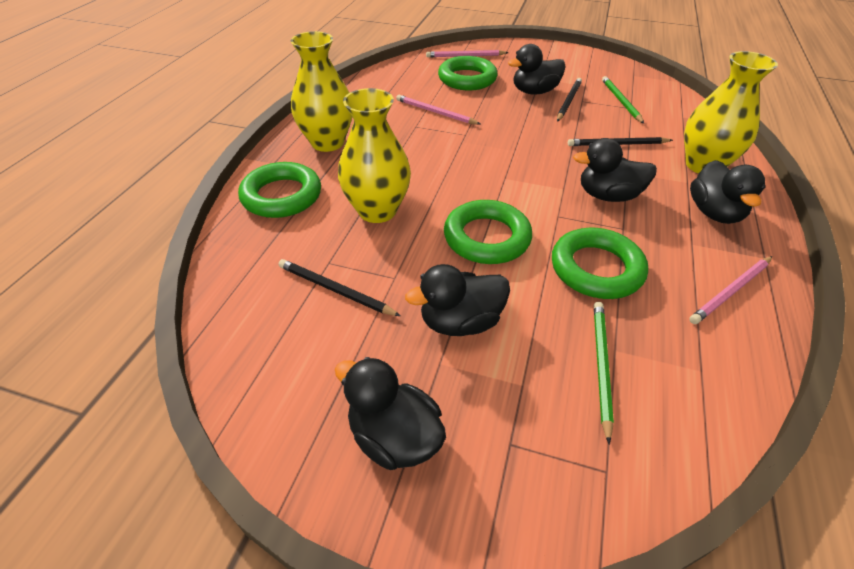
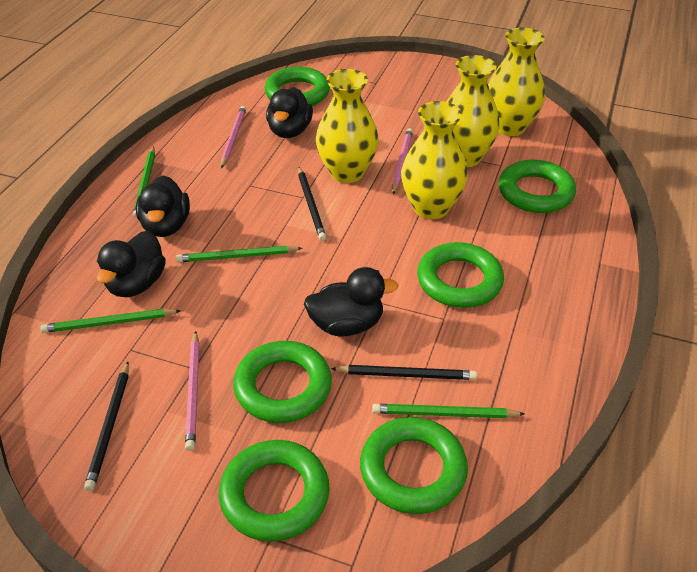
black duck: 5 -> 4
green pencil: 2 -> 4
green ring: 4 -> 6
yellow vase: 3 -> 4

